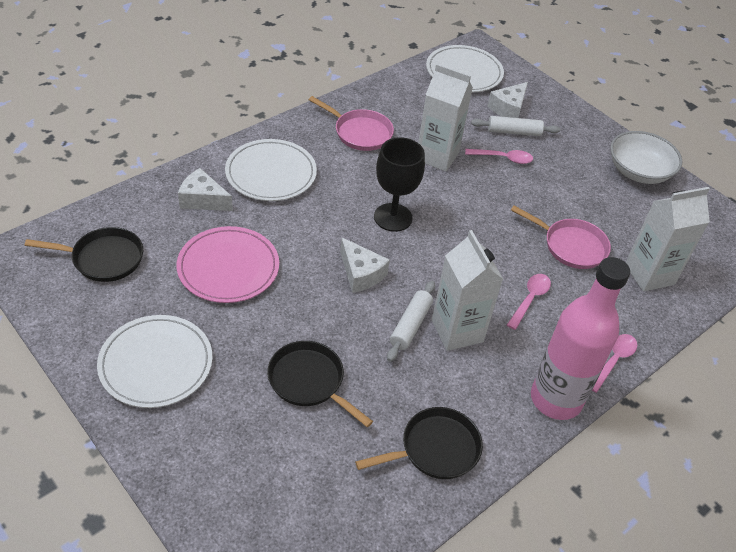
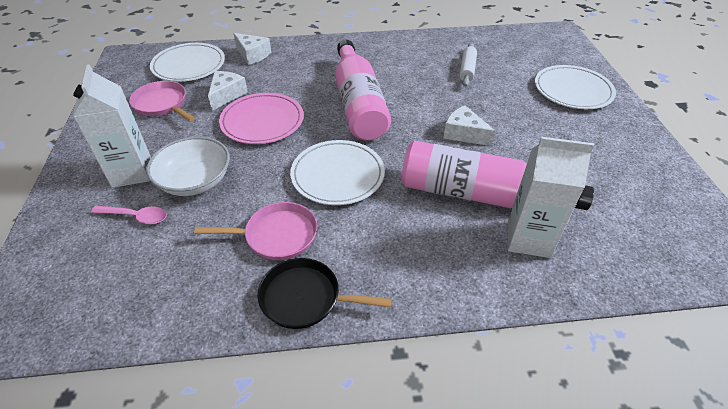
black goblet: 1 -> 0
black pan: 3 -> 1
pink bottle: 1 -> 2
pink spoon: 3 -> 1
white carton: 3 -> 2
white rolling pin: 2 -> 1

